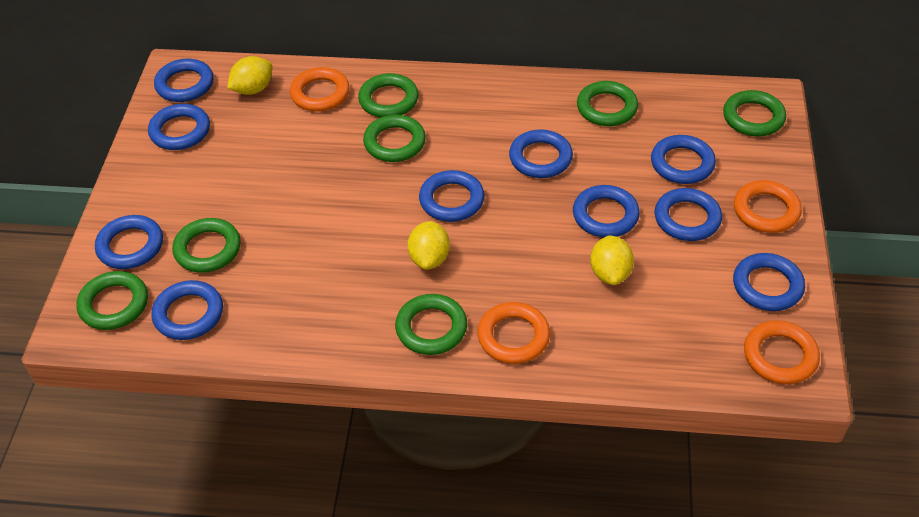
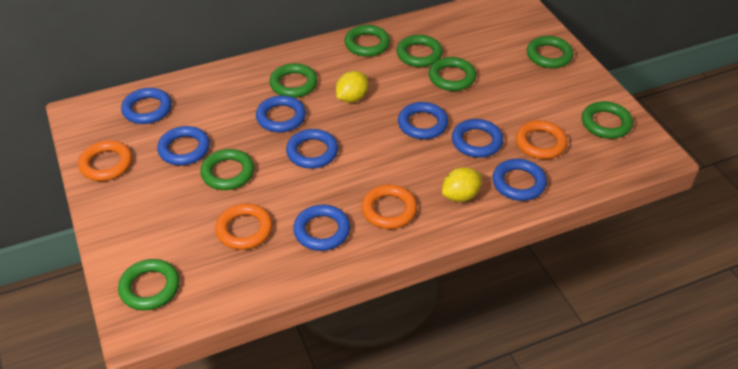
blue ring: 10 -> 8
green ring: 7 -> 8
yellow lemon: 3 -> 2

